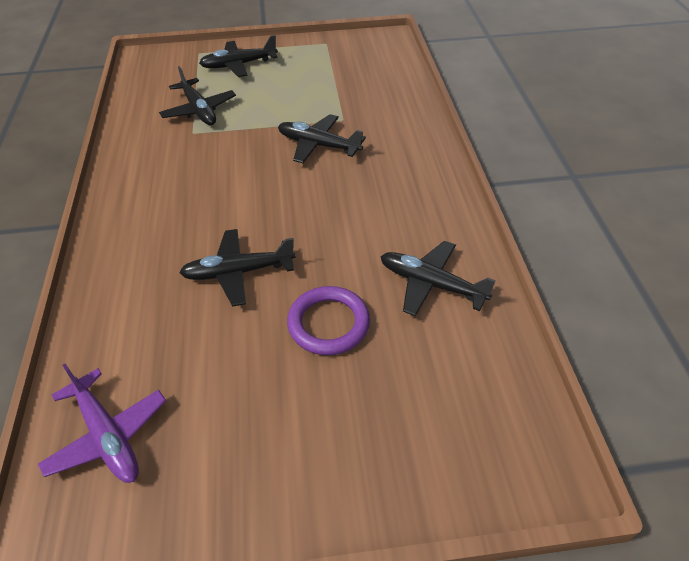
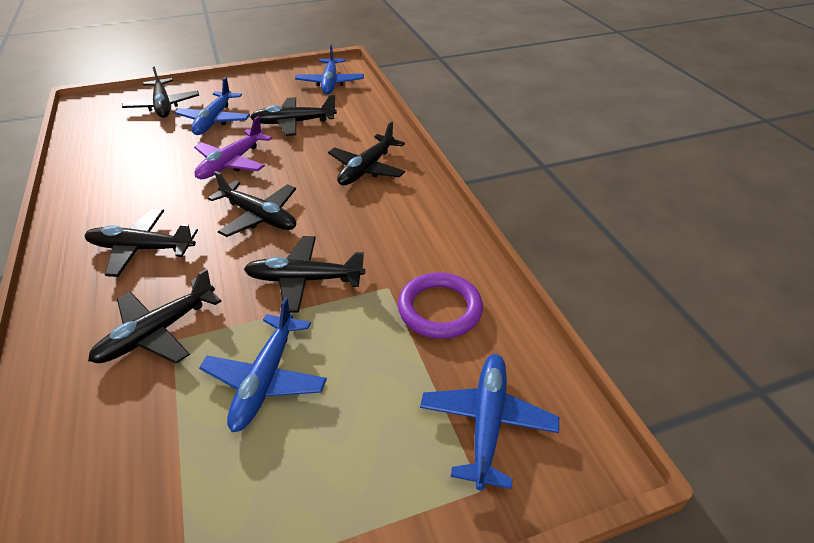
black plane: 5 -> 7
blue plane: 0 -> 4

